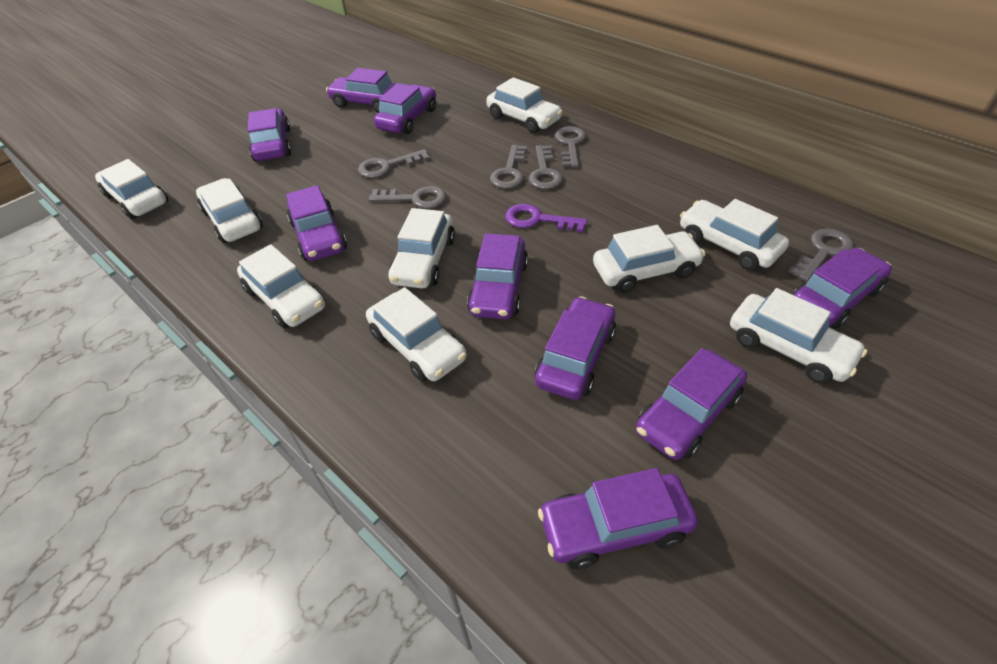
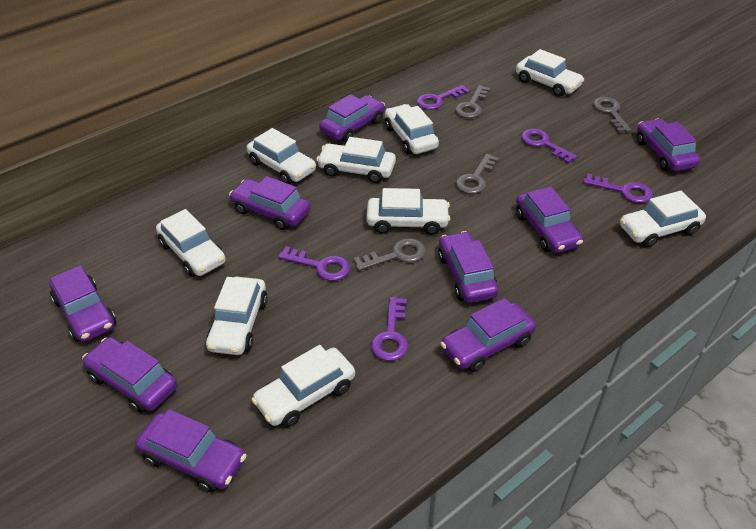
grey key: 6 -> 4
purple key: 1 -> 5

